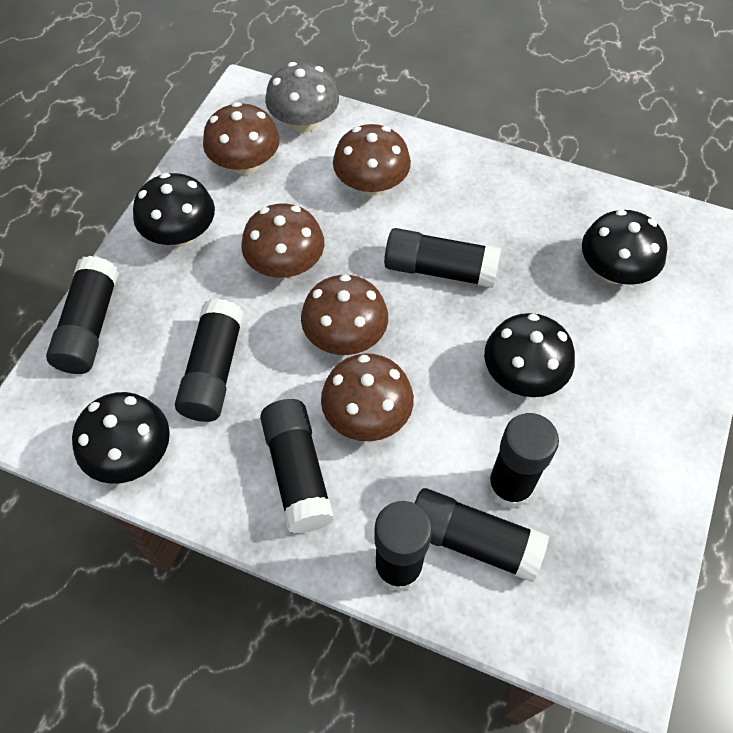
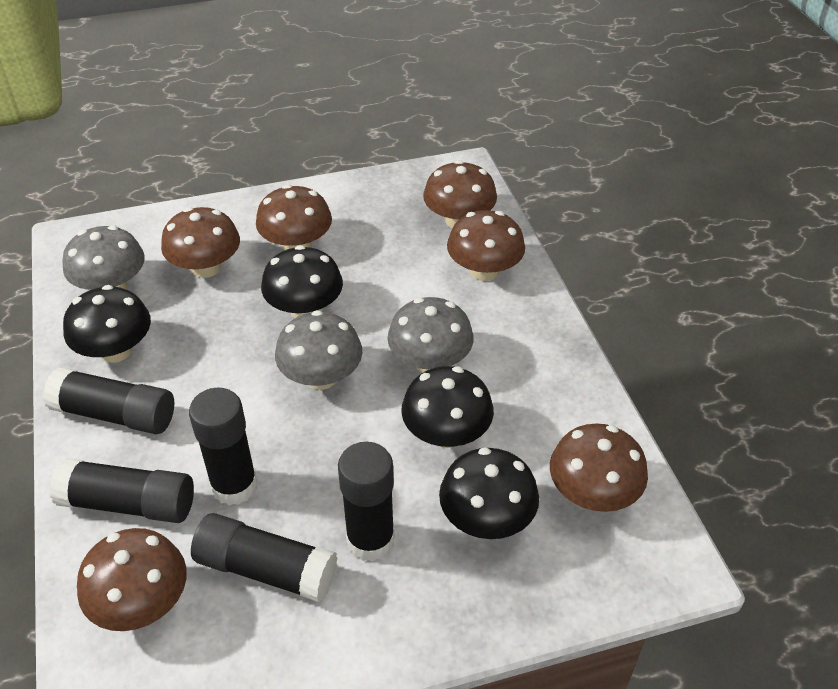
black glue stick: 7 -> 5
brown mushroom: 5 -> 6
grey mushroom: 1 -> 3

